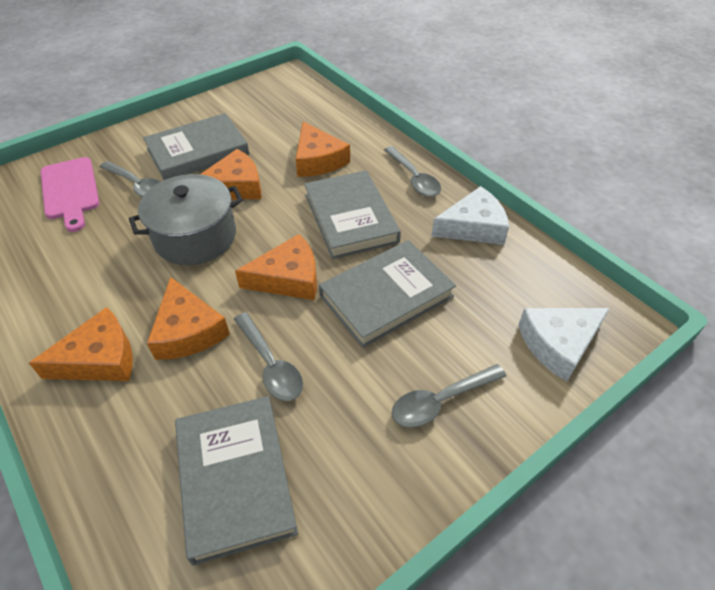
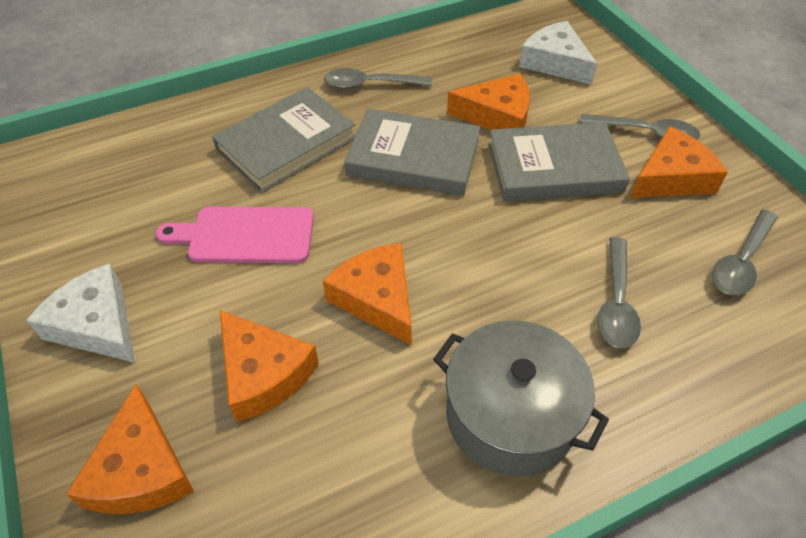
grey book: 4 -> 3

